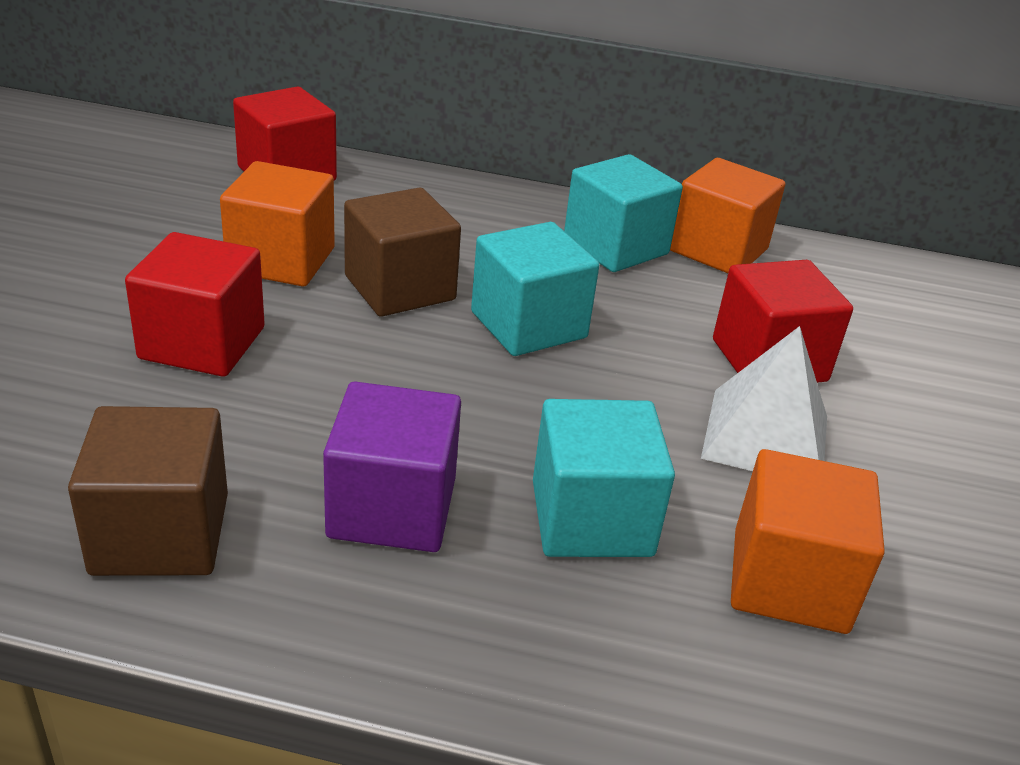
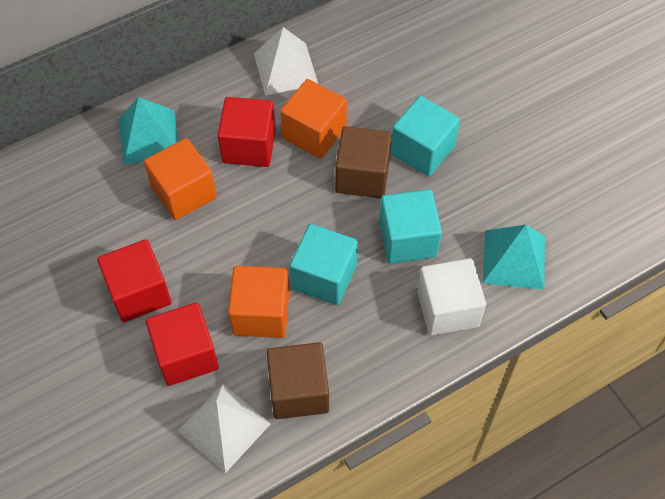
purple cube: 1 -> 0
turquoise pyramid: 0 -> 2
white cube: 0 -> 1
white pyramid: 1 -> 2

